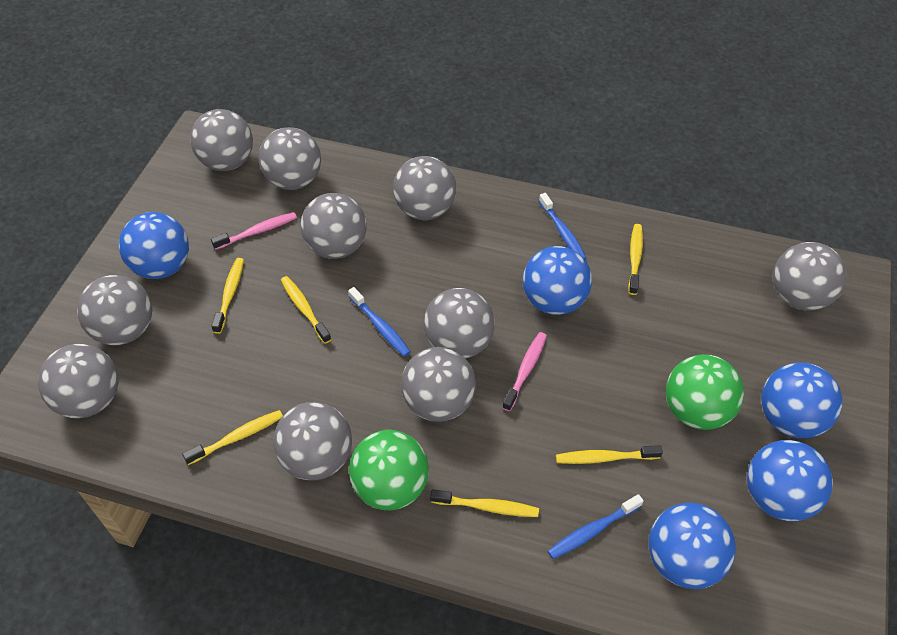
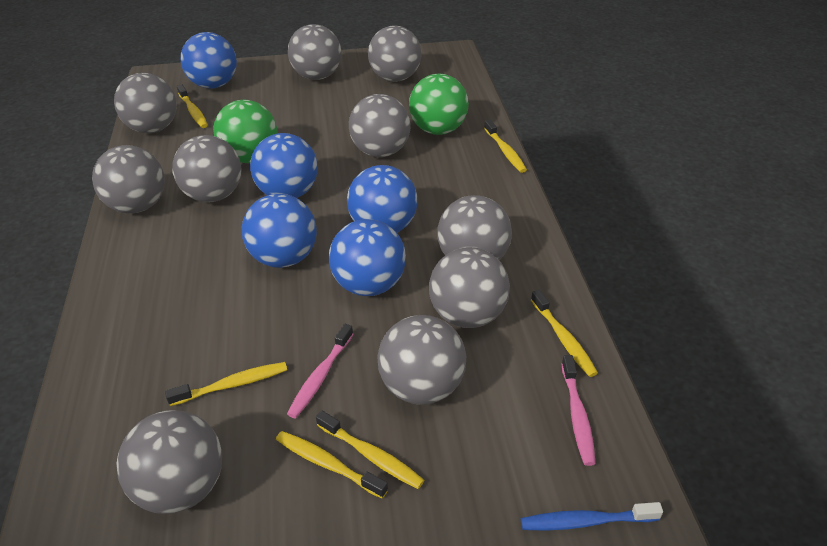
blue toothbrush: 3 -> 1

